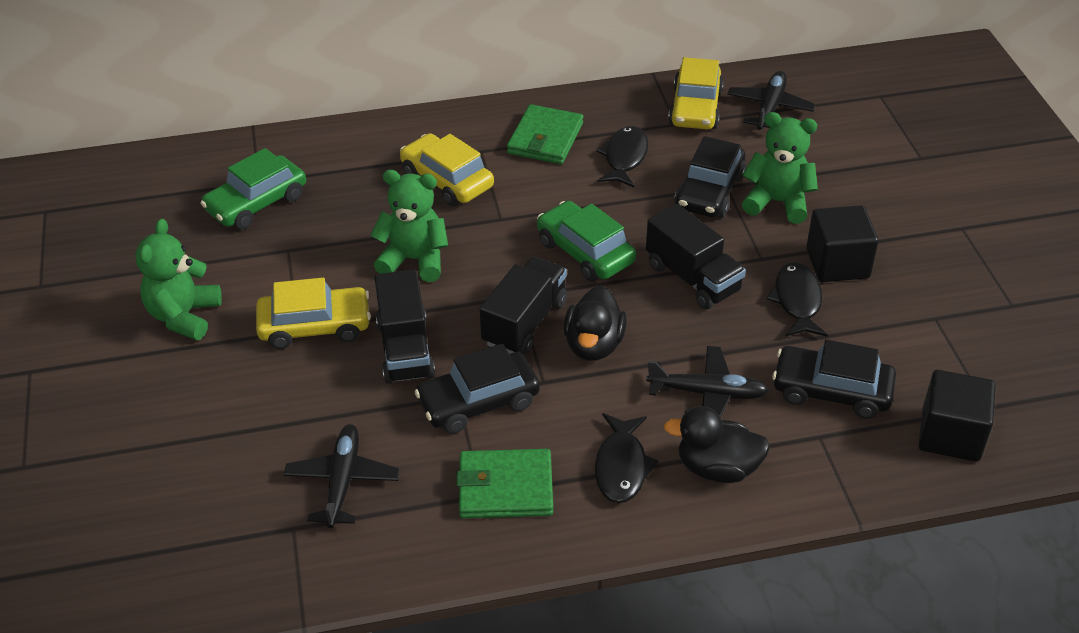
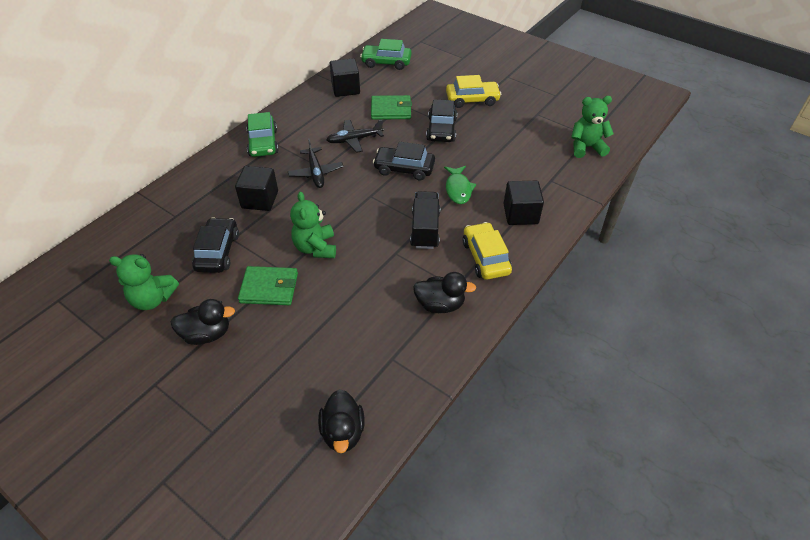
black cube: 2 -> 3
black duck: 2 -> 3
black fish: 3 -> 0
black plane: 3 -> 2
black truck: 3 -> 1
green fish: 0 -> 1
yellow car: 3 -> 2

